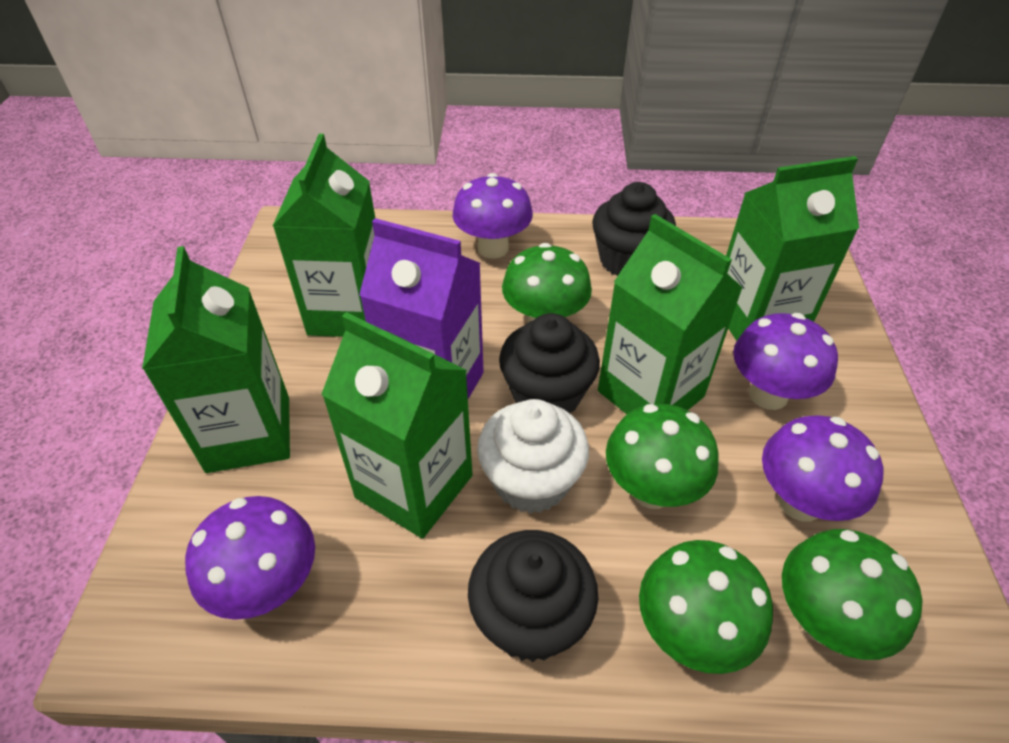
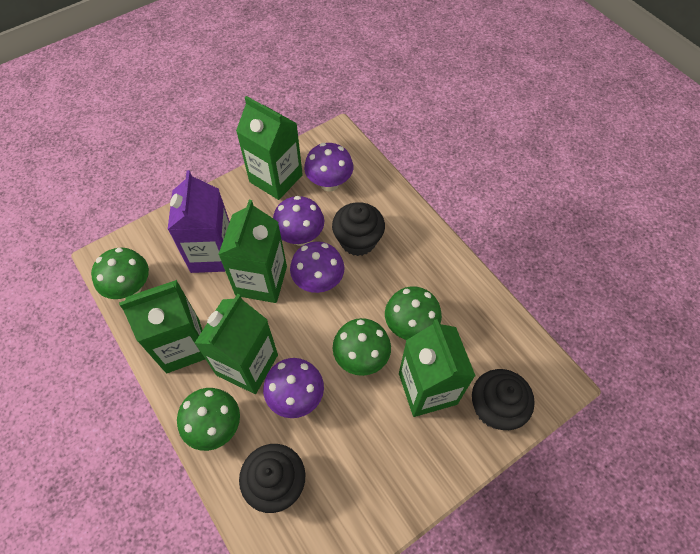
white cupcake: 1 -> 0

